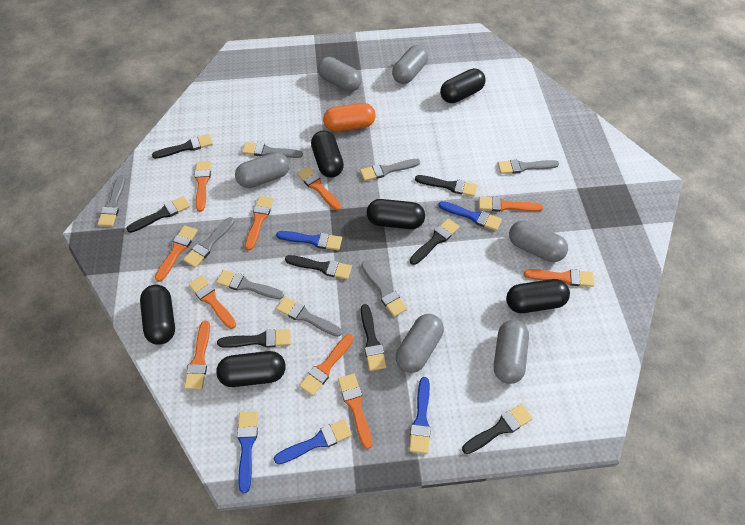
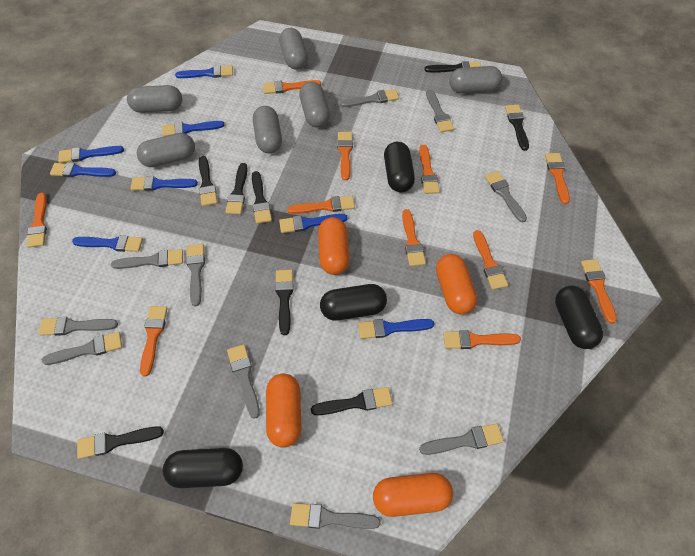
black capsule: 6 -> 4
blue brush: 5 -> 8
grey brush: 8 -> 10
orange brush: 10 -> 11
orange capsule: 1 -> 4

